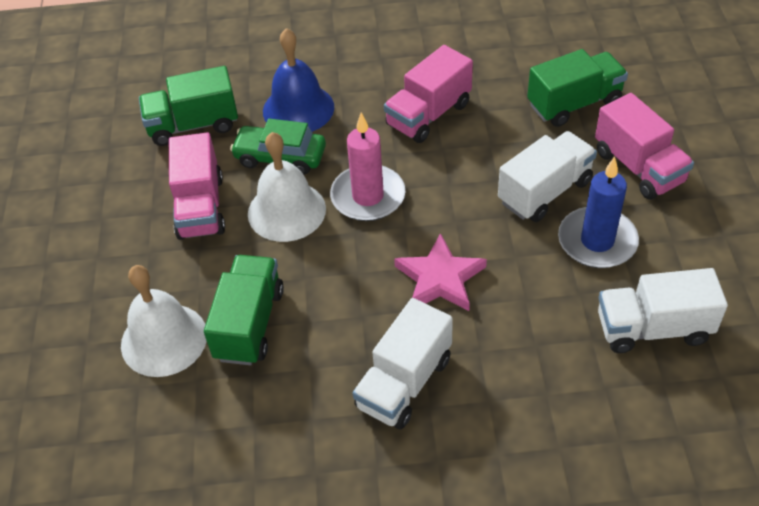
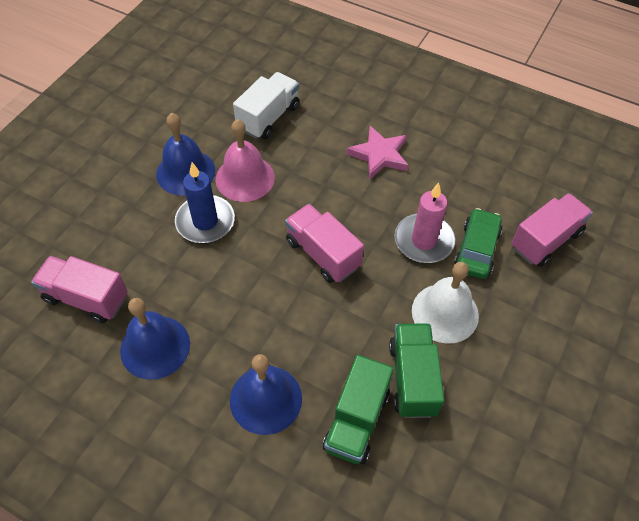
blue bell: 1 -> 3
green truck: 3 -> 2
pink bell: 0 -> 1
white bell: 2 -> 1
white truck: 3 -> 1

